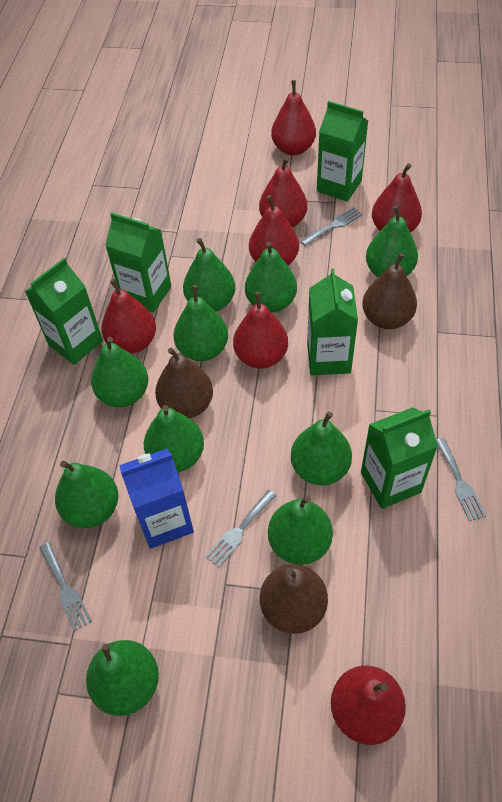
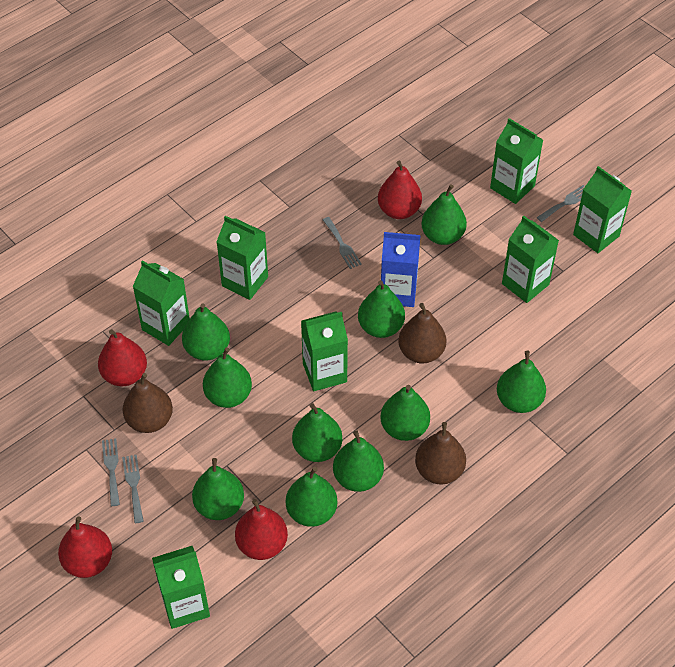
green carton: 5 -> 7
red pear: 7 -> 4

